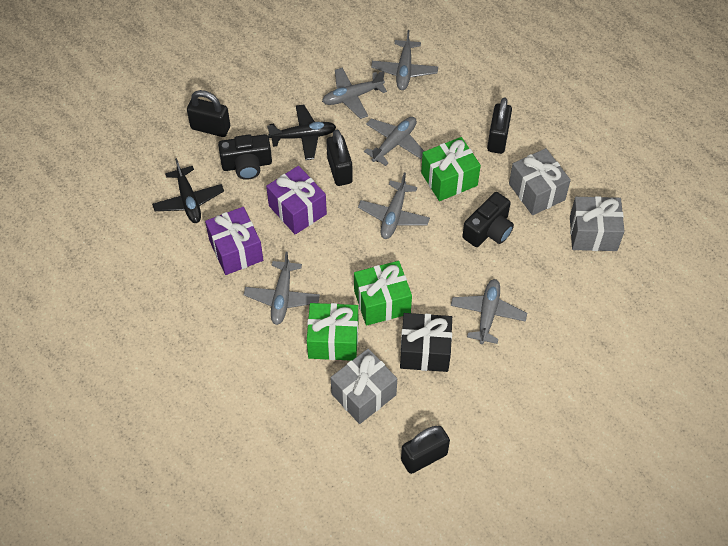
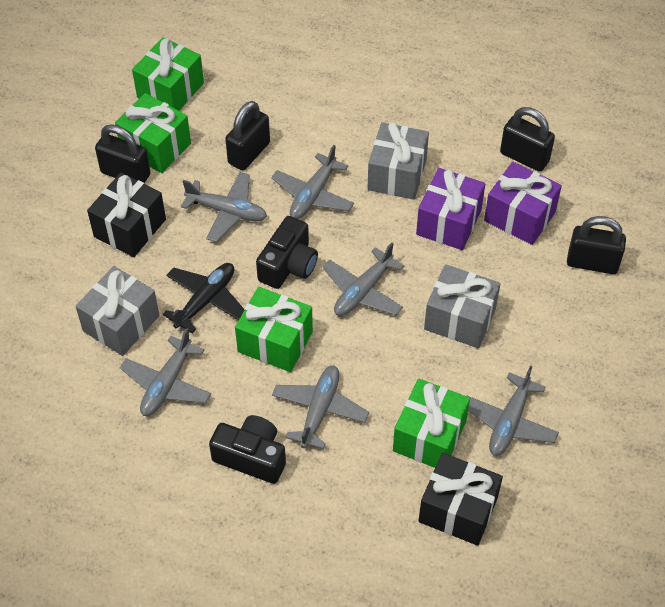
black gift: 1 -> 2
black plane: 2 -> 1
green gift: 3 -> 4

